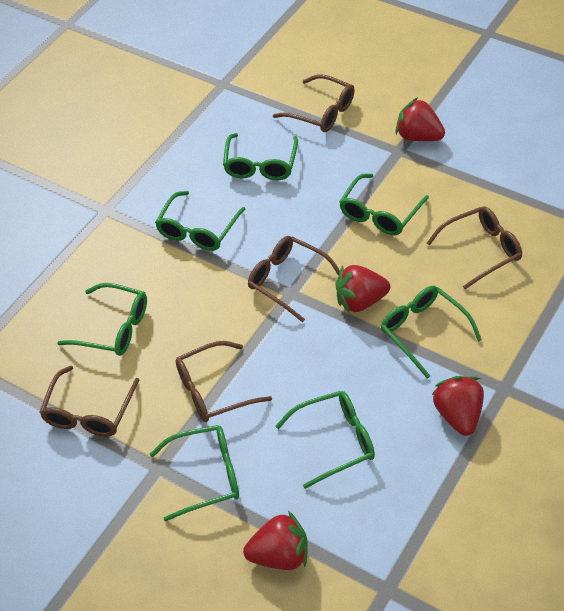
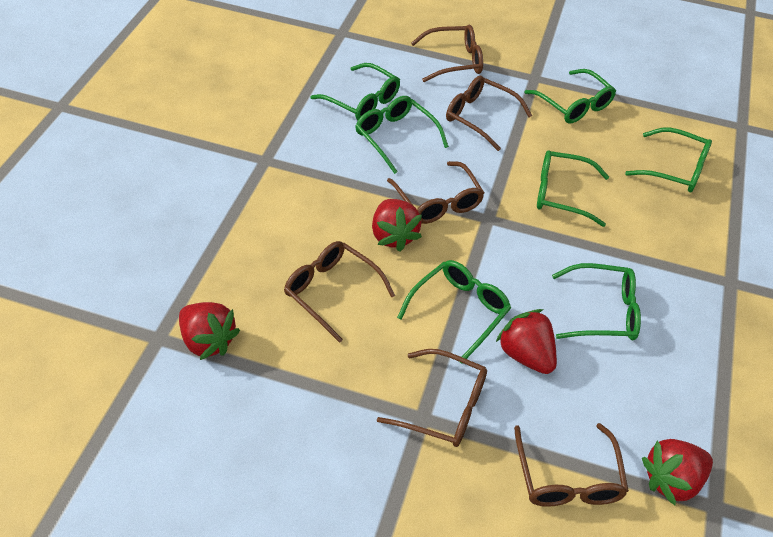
brown glasses: 5 -> 6

